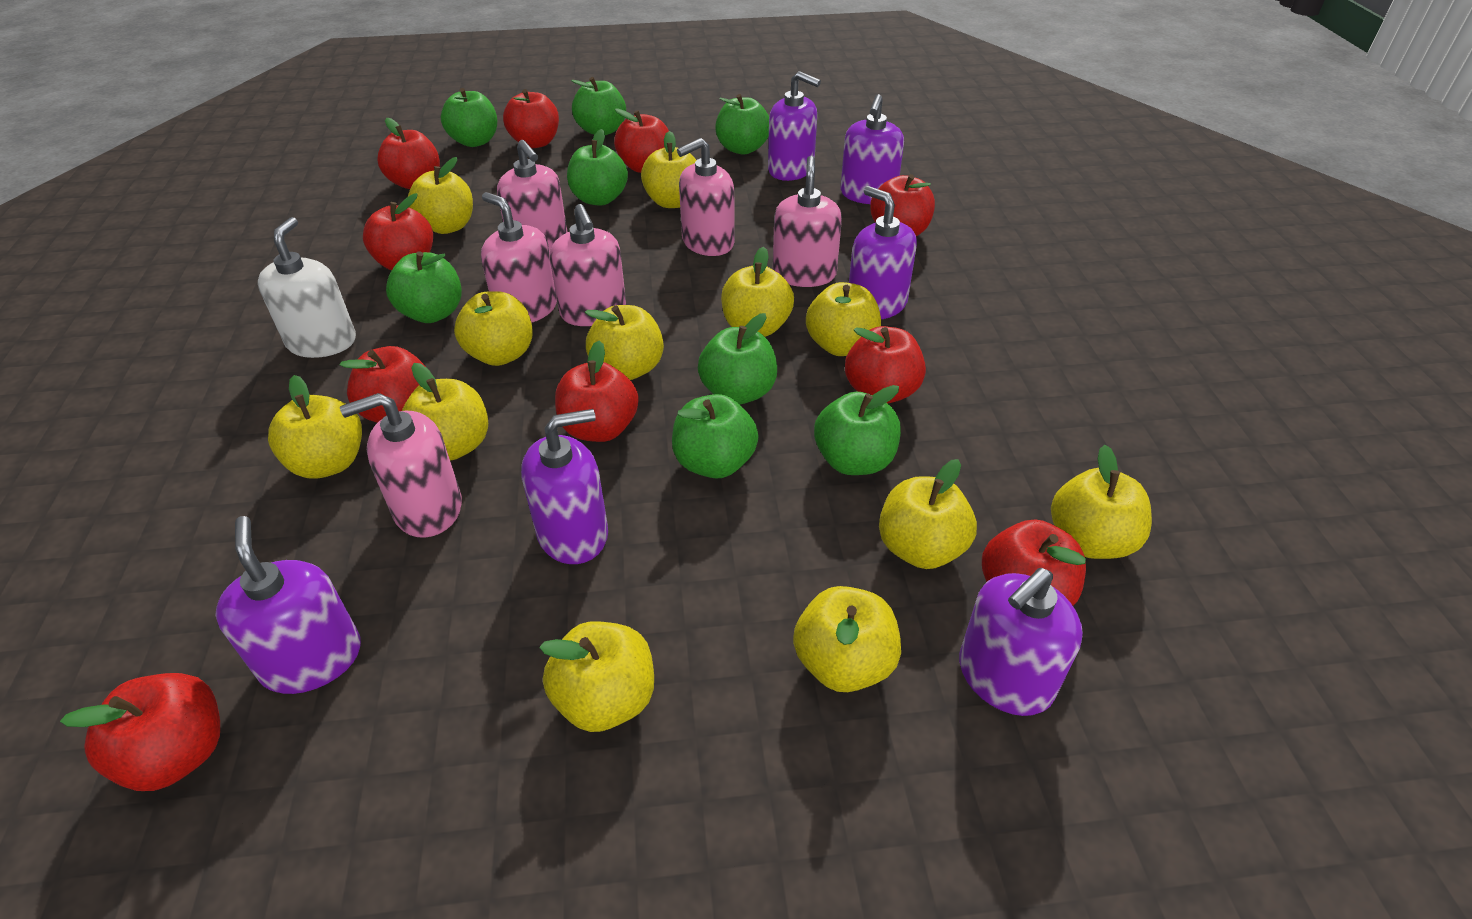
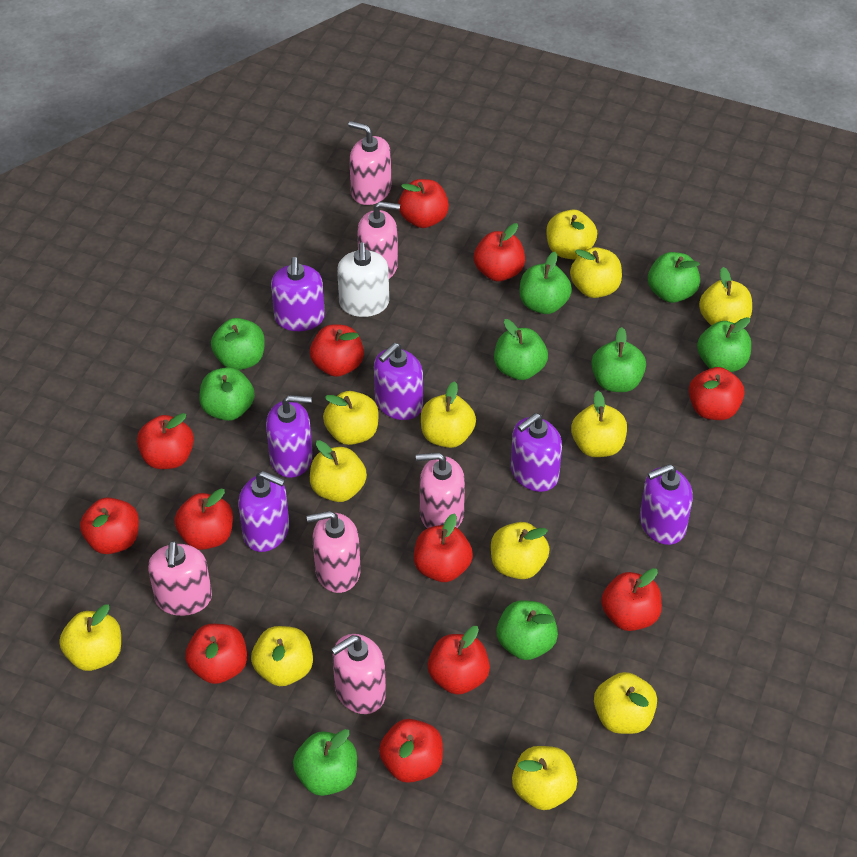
green apple: 8 -> 9
red apple: 10 -> 12

